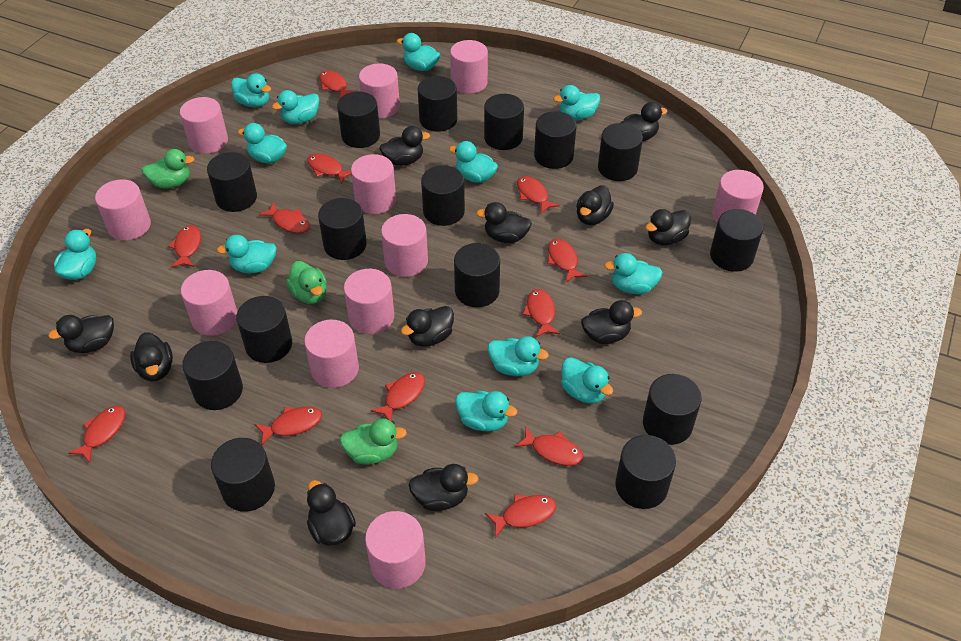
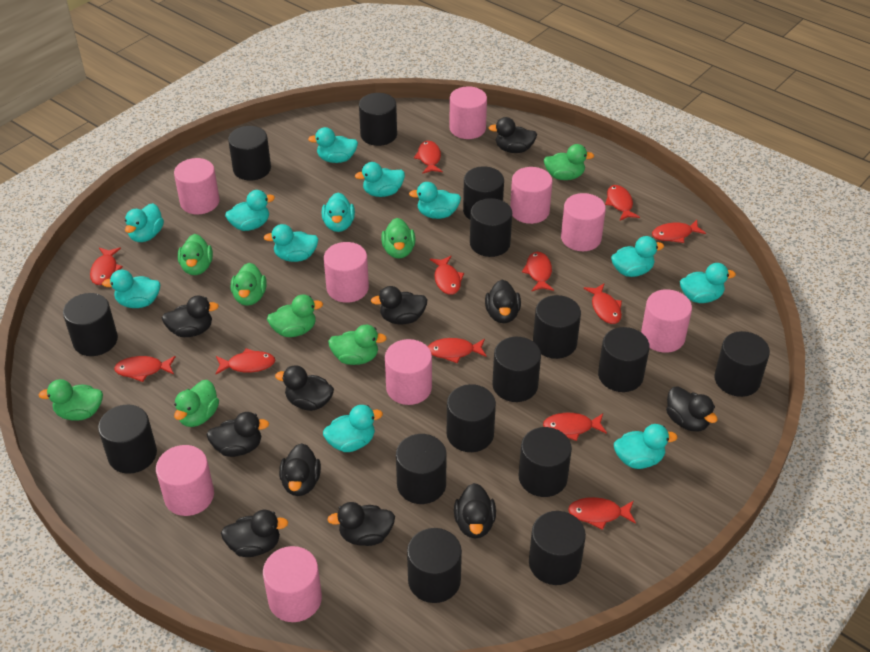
green duck: 3 -> 8
pink cylinder: 11 -> 9

